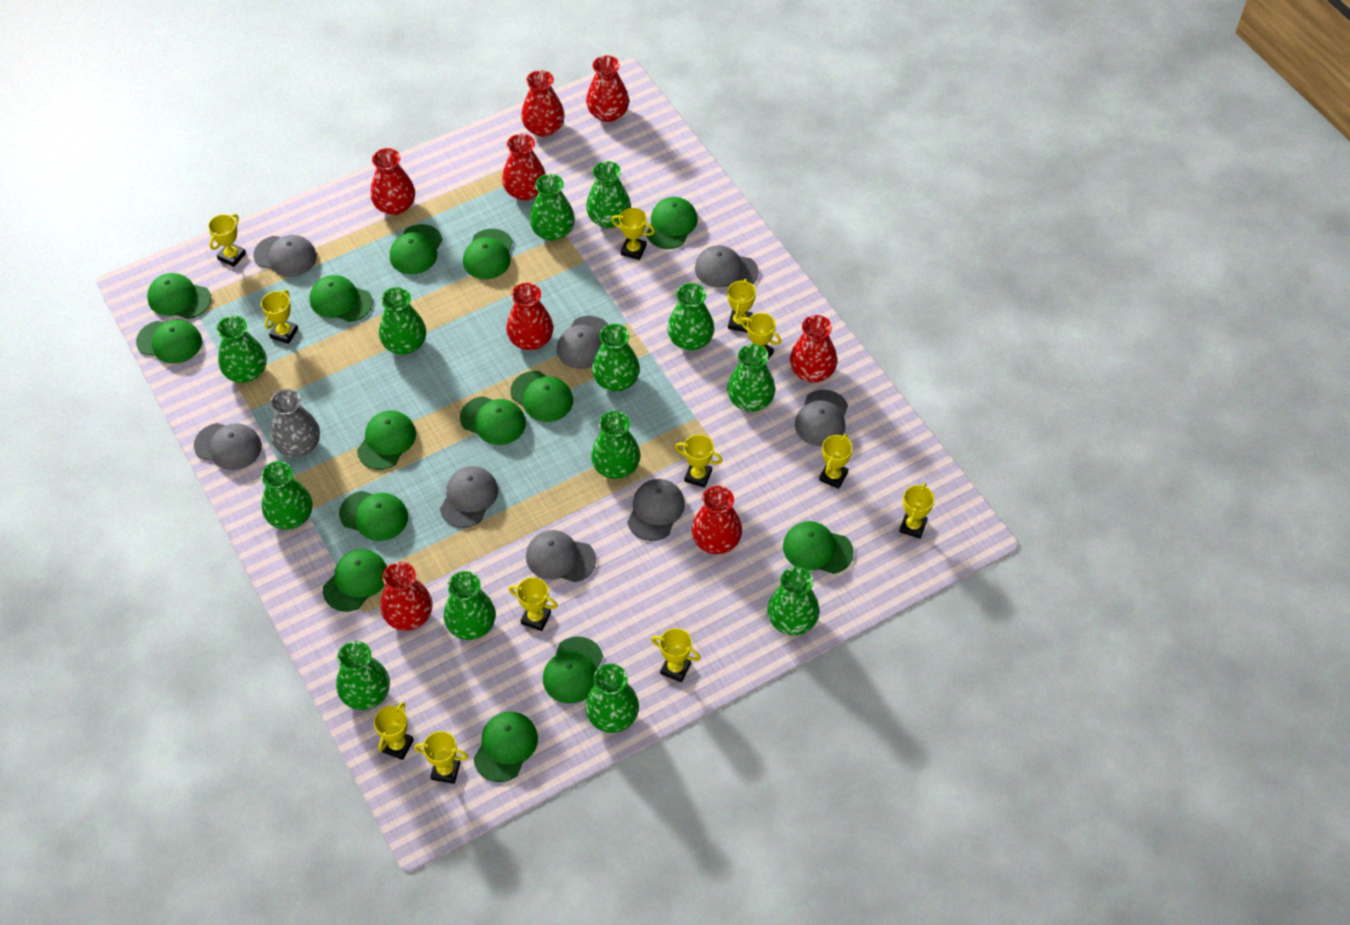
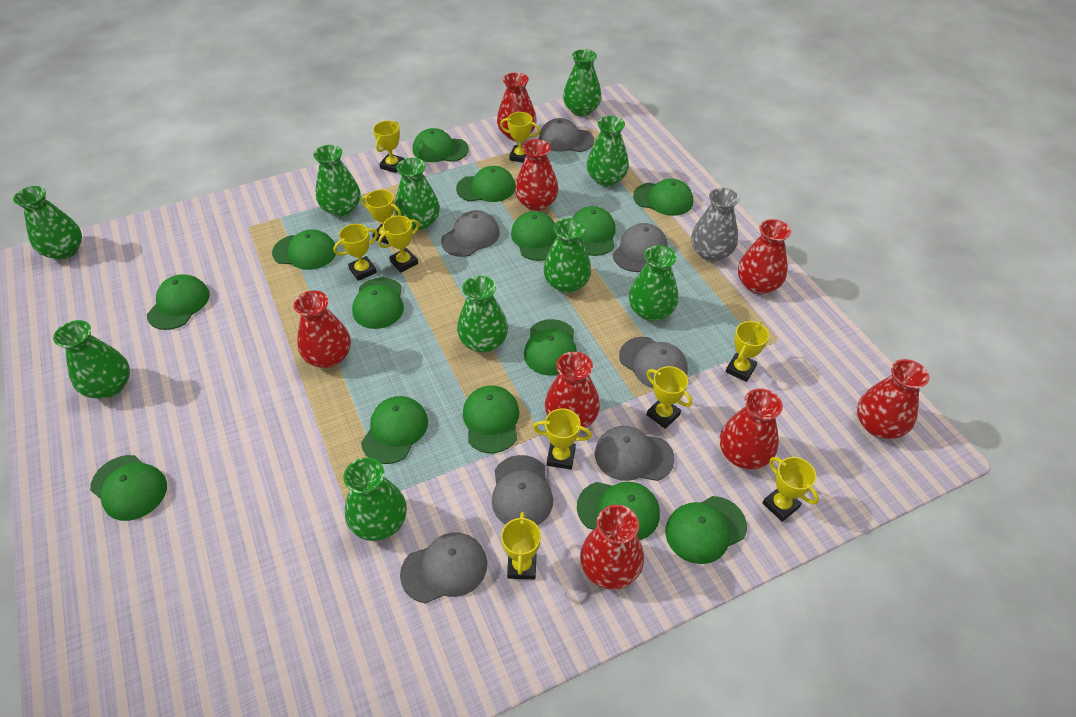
green vase: 13 -> 10
grey cap: 8 -> 7
yellow trophy: 12 -> 10

